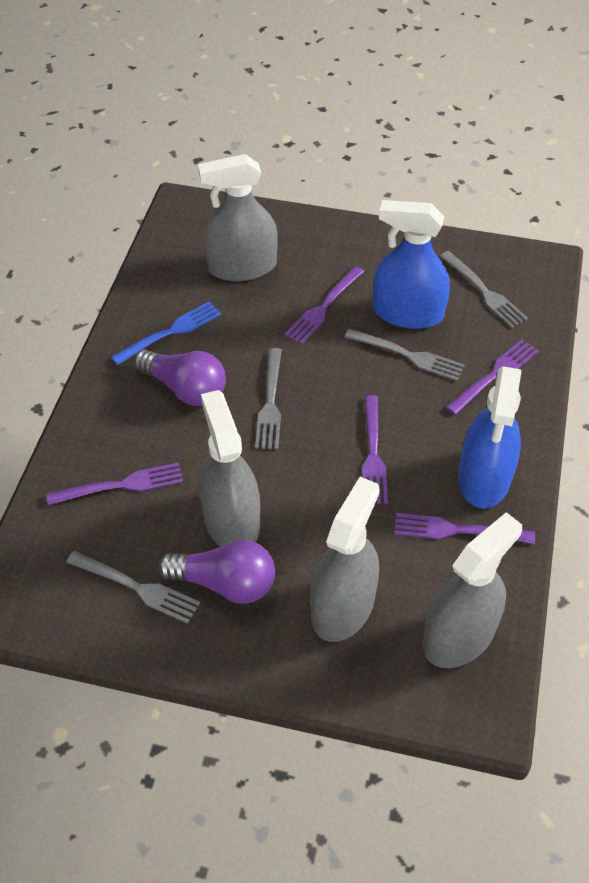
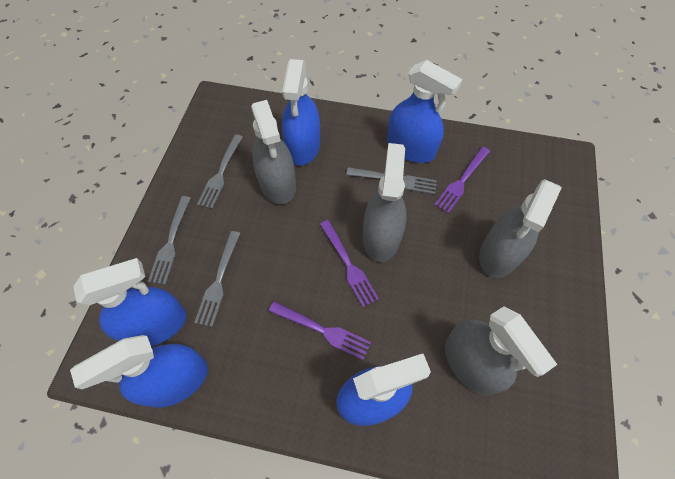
blue fork: 1 -> 0
blue spray bottle: 2 -> 5
purple fork: 5 -> 3
purple light bulb: 2 -> 0

